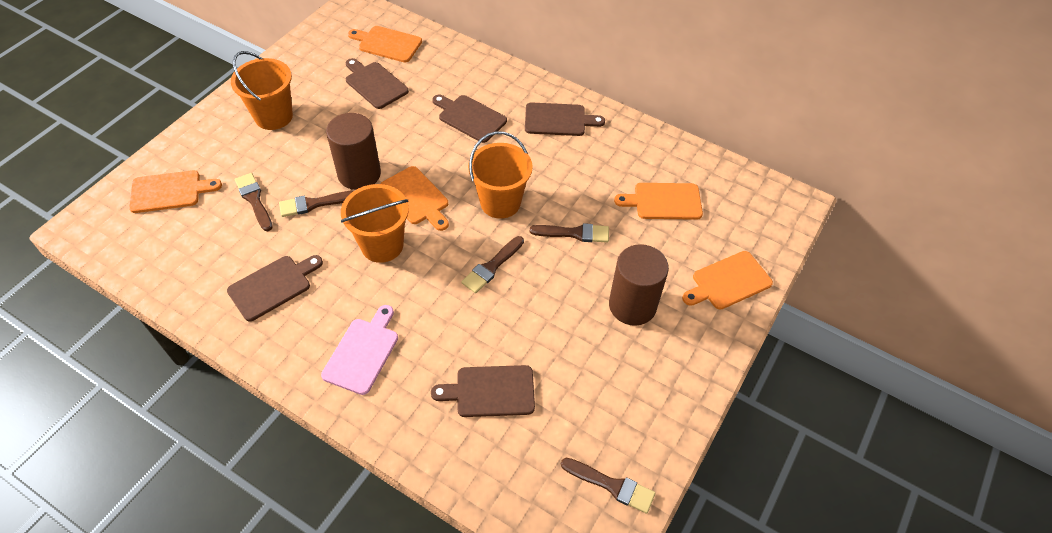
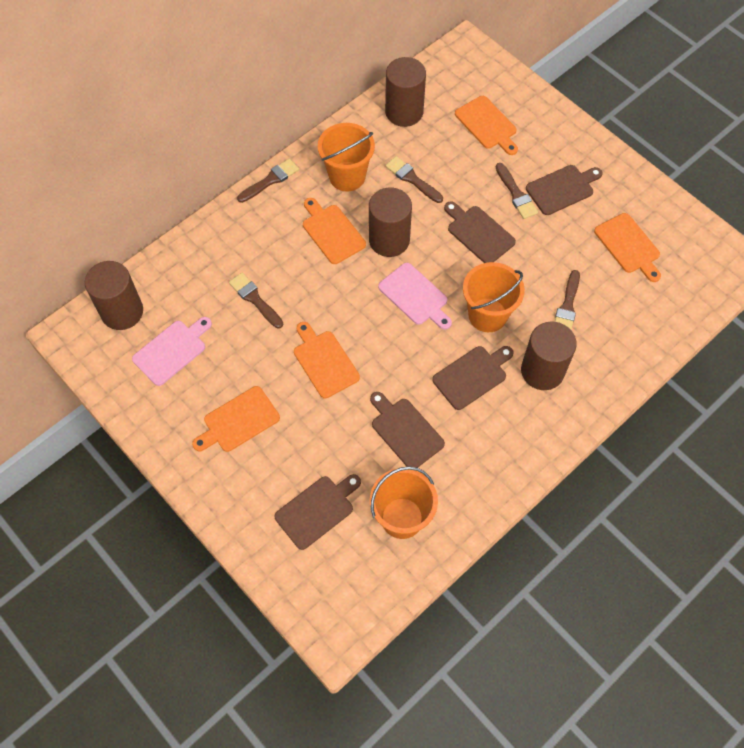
brown cylinder: 2 -> 4
pink cutting board: 1 -> 2

